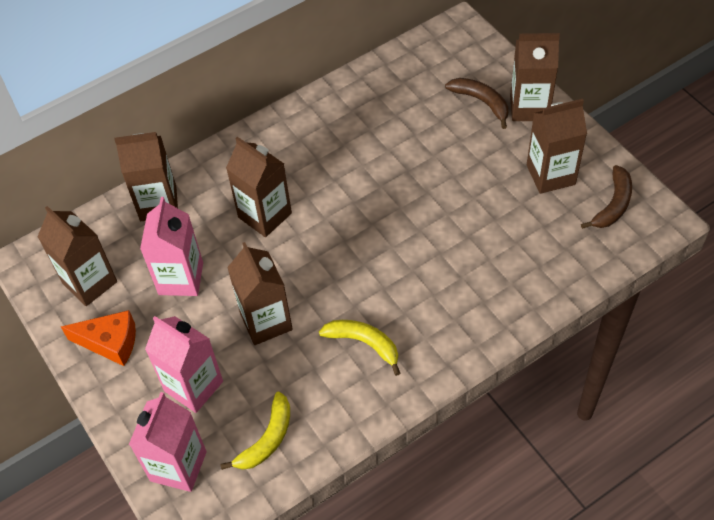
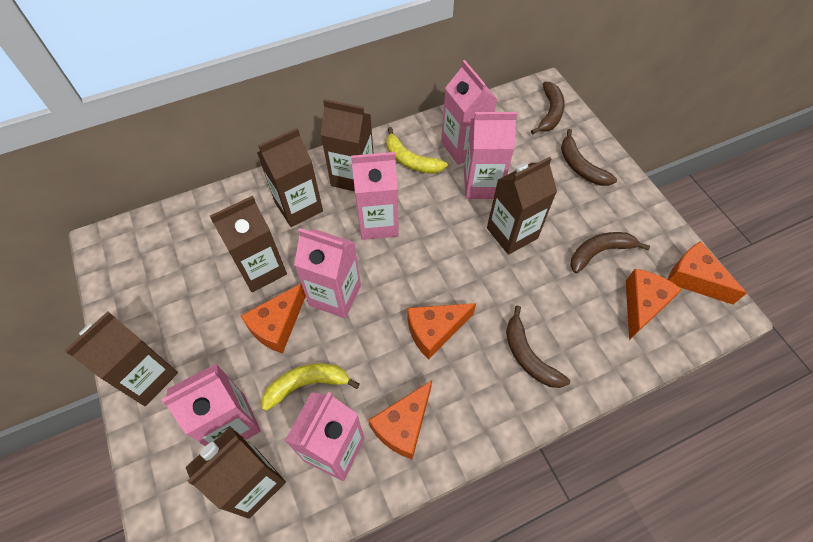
brown banana: 2 -> 4
orange cheese: 1 -> 5
pink carton: 3 -> 6

